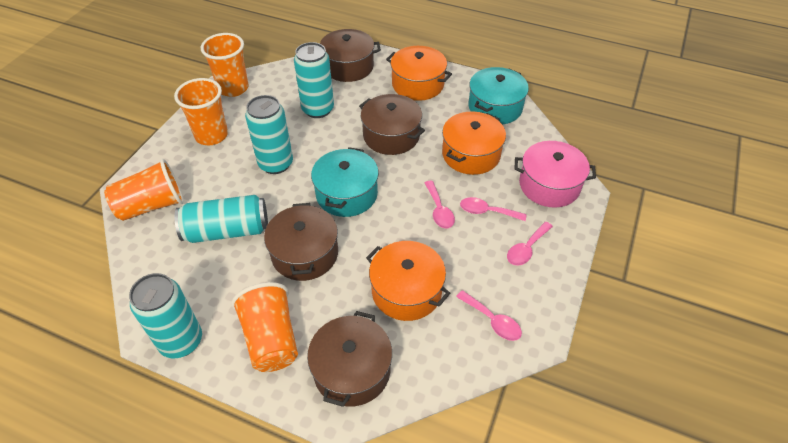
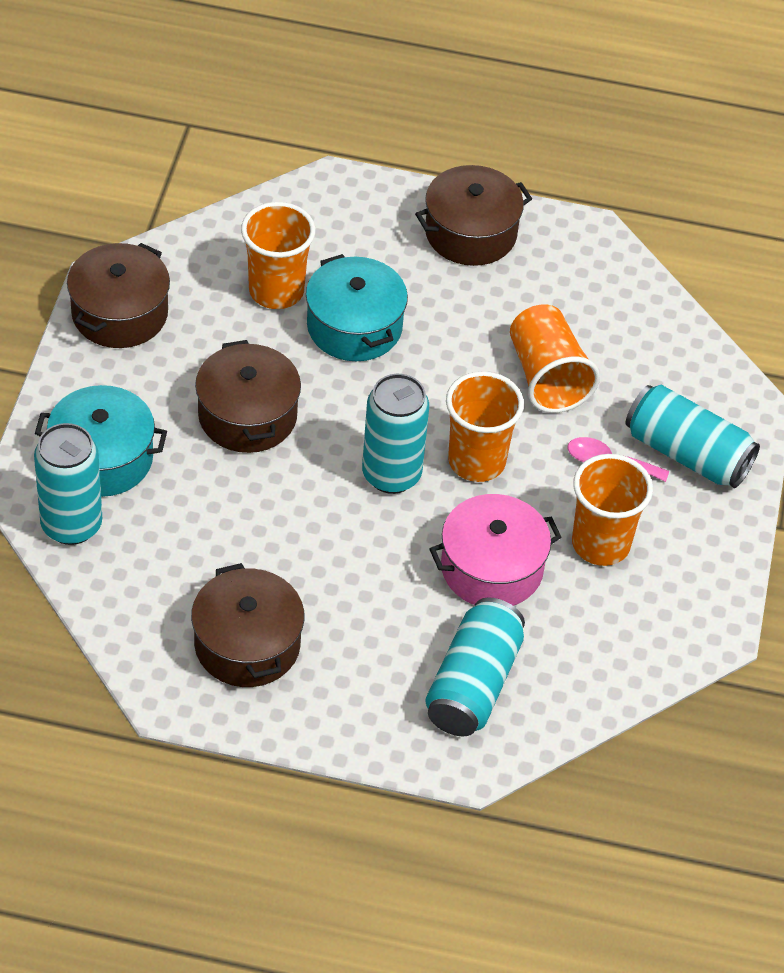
orange pot: 3 -> 0
pink spoon: 4 -> 1

